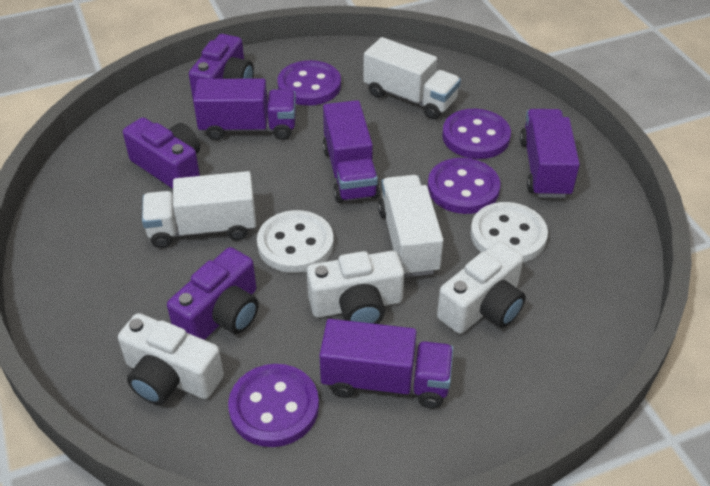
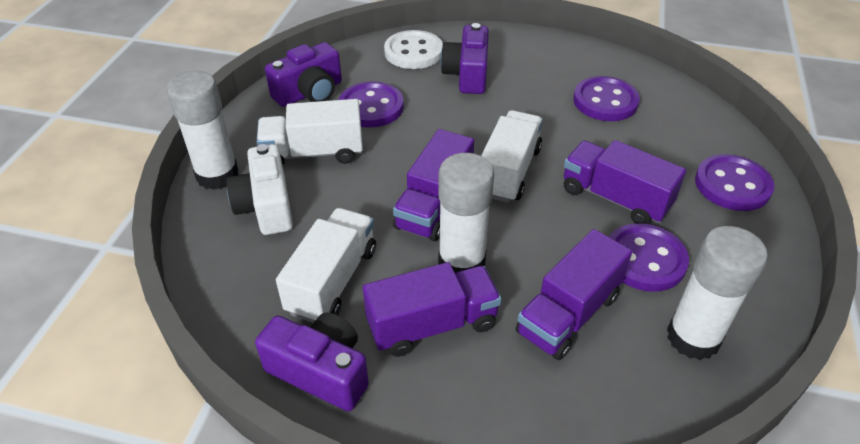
white button: 2 -> 1
white camera: 3 -> 1
white glue stick: 0 -> 3

